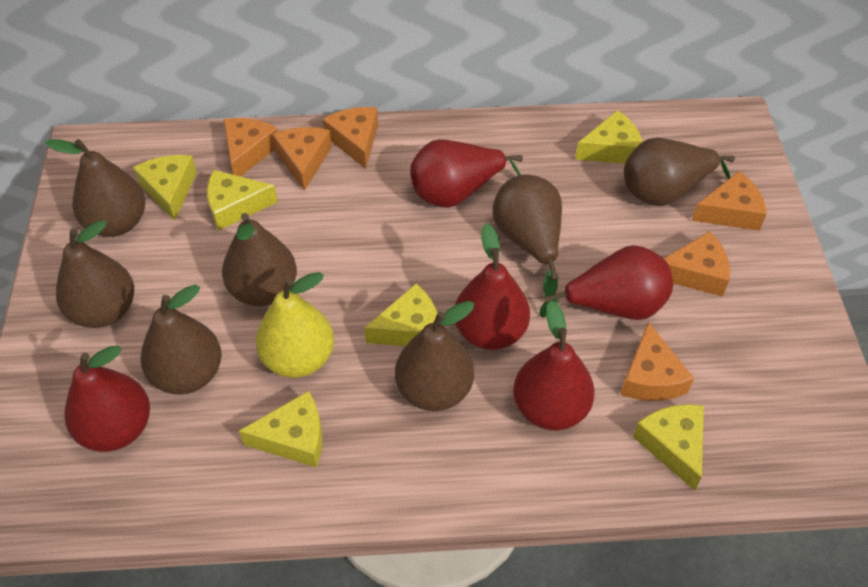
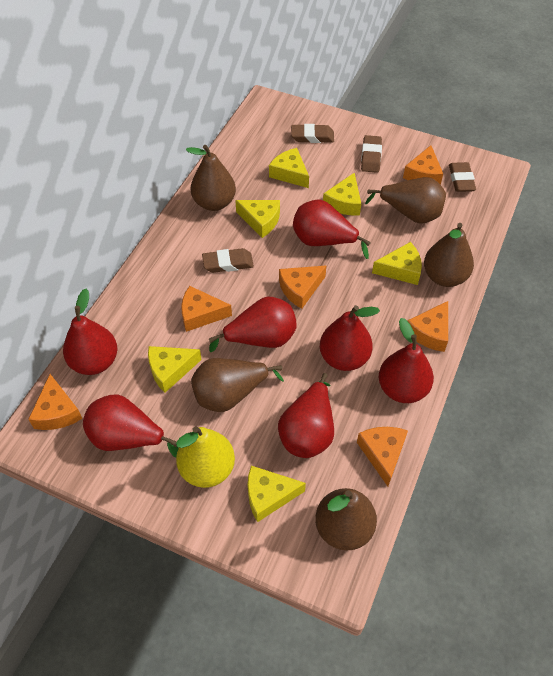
brown eraser: 0 -> 4
brown pear: 7 -> 5
red pear: 5 -> 7

